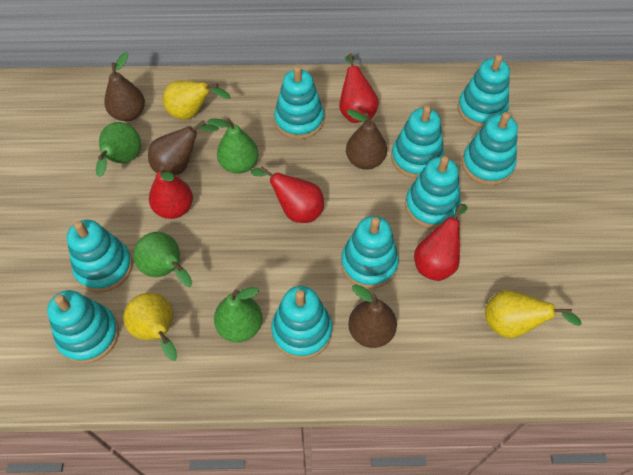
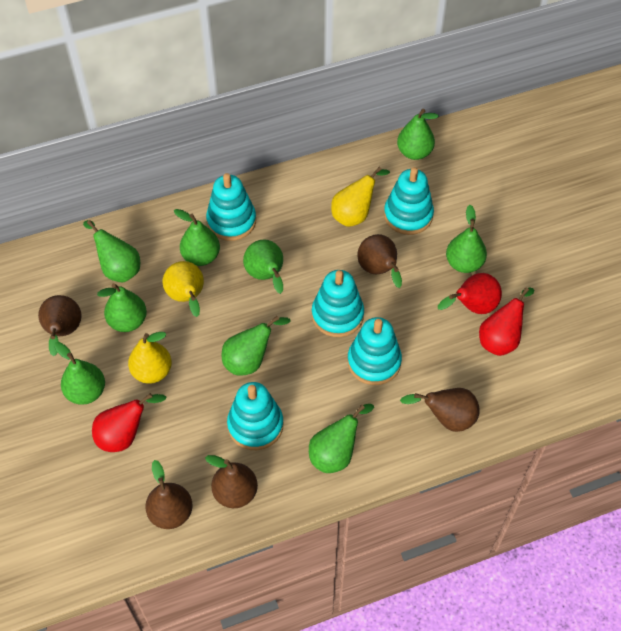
brown pear: 4 -> 5
green pear: 4 -> 9
red pear: 4 -> 3
turquoise stacking toy: 9 -> 5

